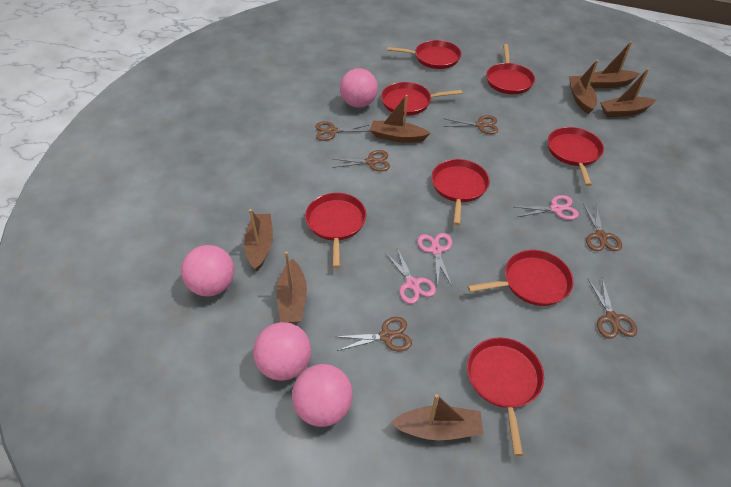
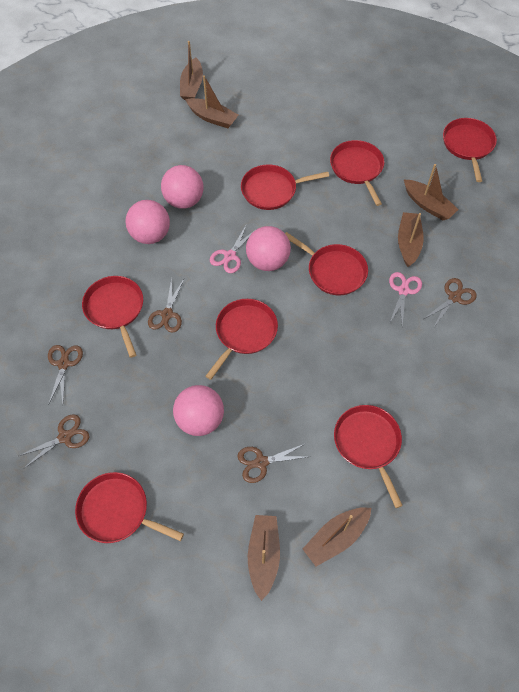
brown boat: 7 -> 6
brown scissors: 6 -> 5
pink scissors: 3 -> 2

